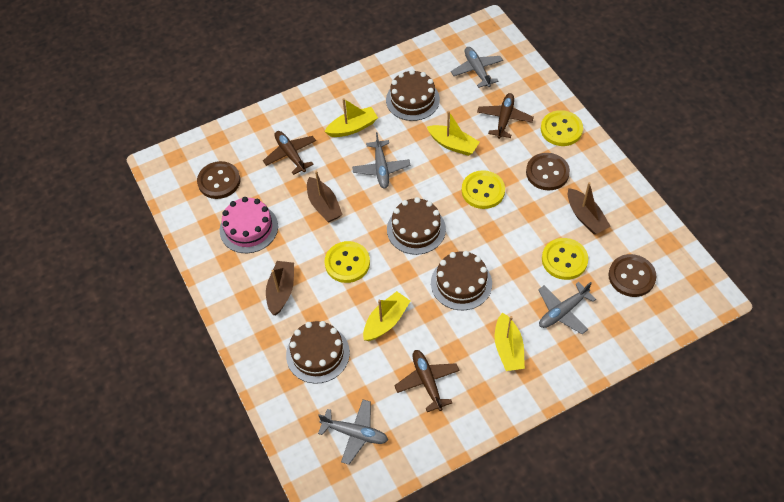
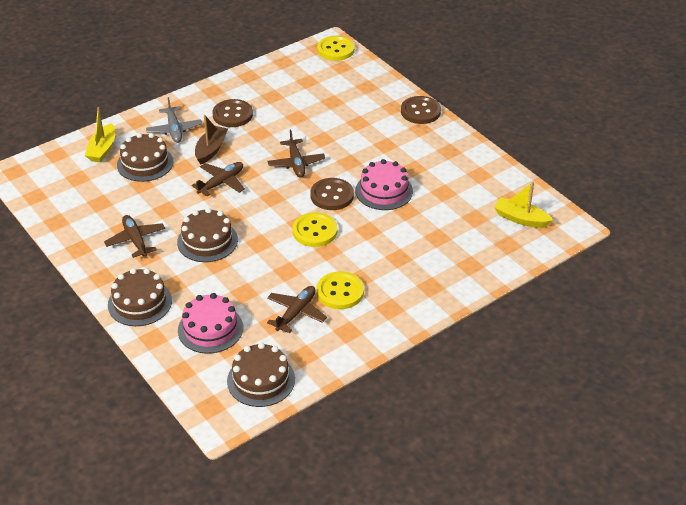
brown boat: 3 -> 1
brown plane: 3 -> 4
grey plane: 4 -> 1
pink cake: 1 -> 2
yellow boat: 4 -> 2
yellow button: 4 -> 3

